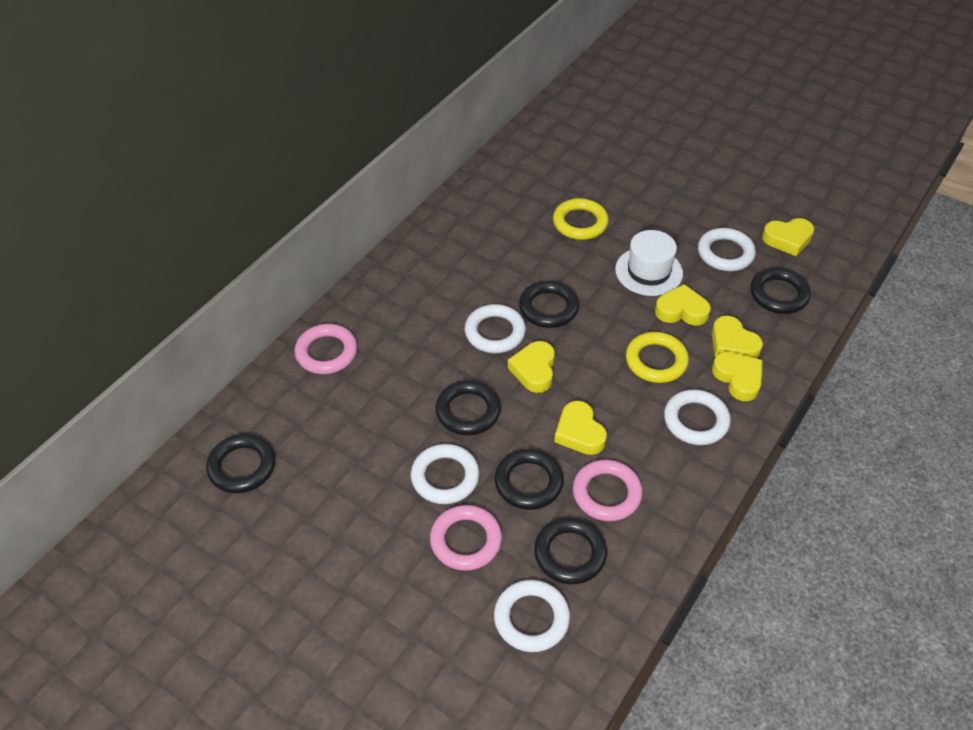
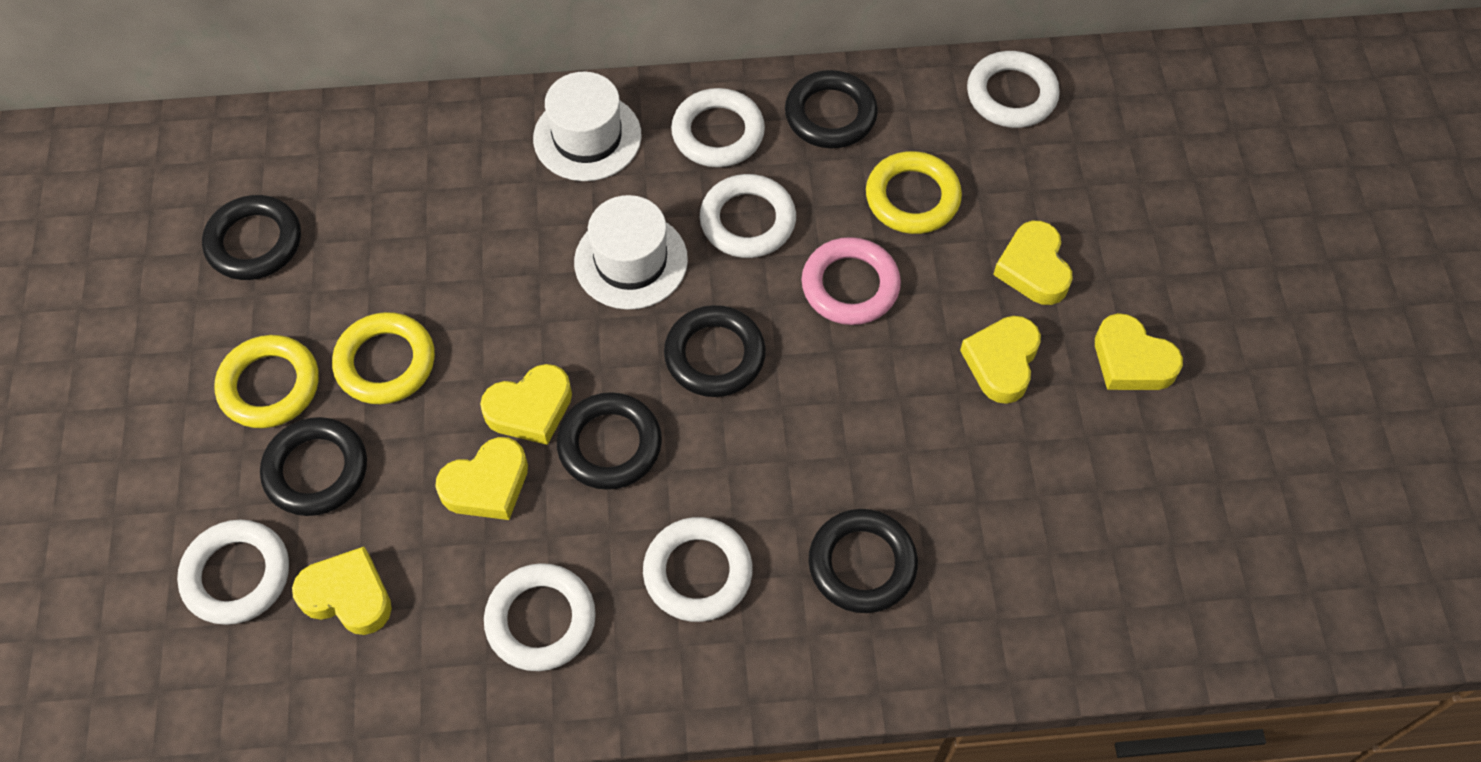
pink ring: 3 -> 1
white hat: 1 -> 2
white ring: 5 -> 6
yellow ring: 2 -> 3

